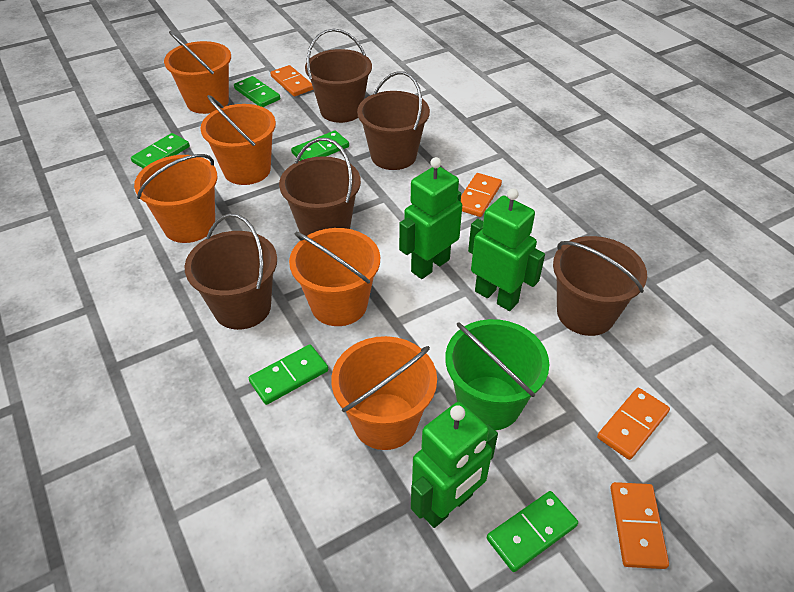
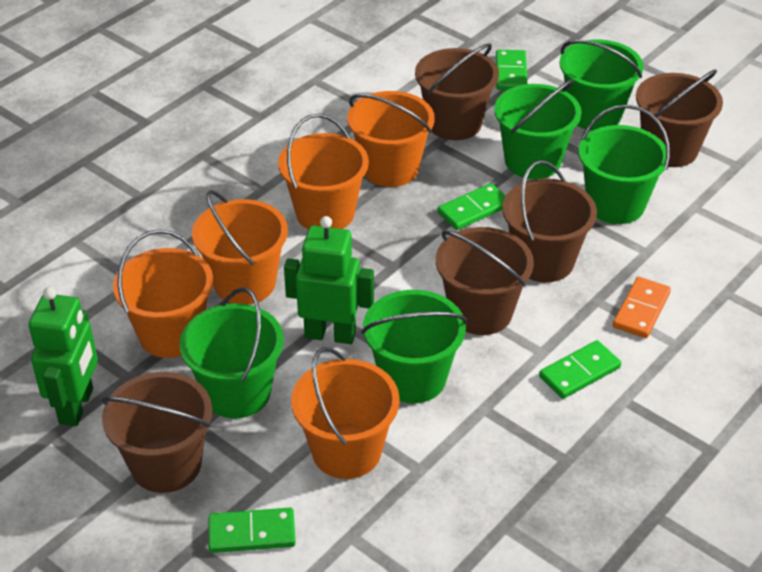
green bucket: 1 -> 5
green domino: 5 -> 4
green robot: 3 -> 2
orange domino: 4 -> 1

